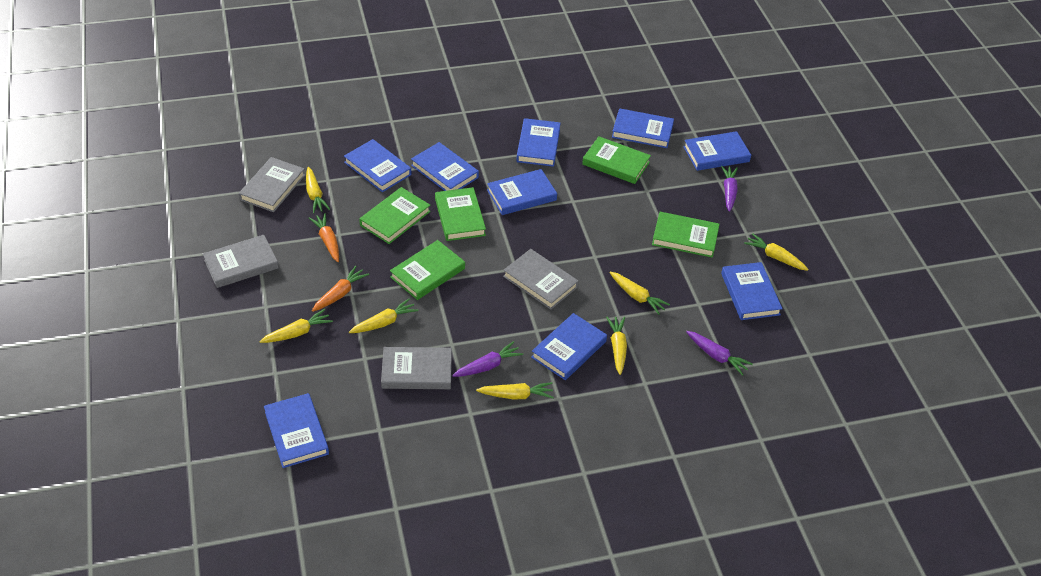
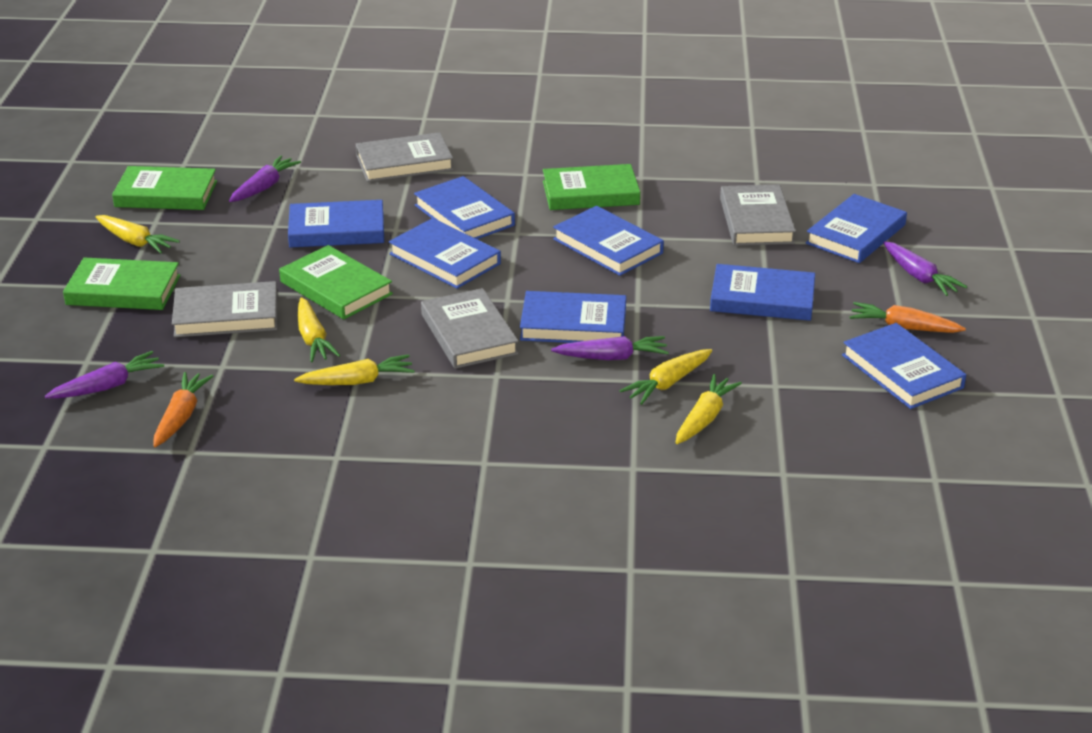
blue book: 9 -> 8
green book: 5 -> 4
purple carrot: 3 -> 4
yellow carrot: 7 -> 5

